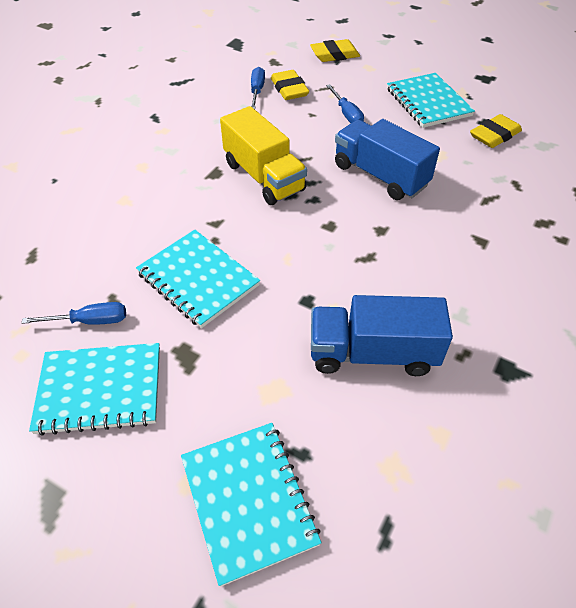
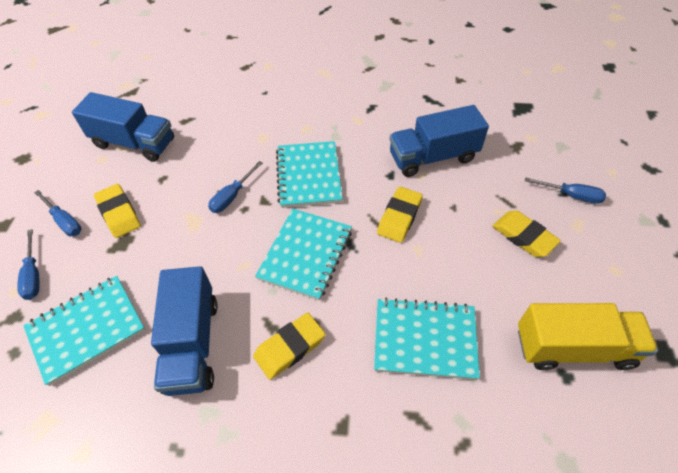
blue screwdriver: 3 -> 4
blue truck: 2 -> 3
yellow eraser: 3 -> 4

